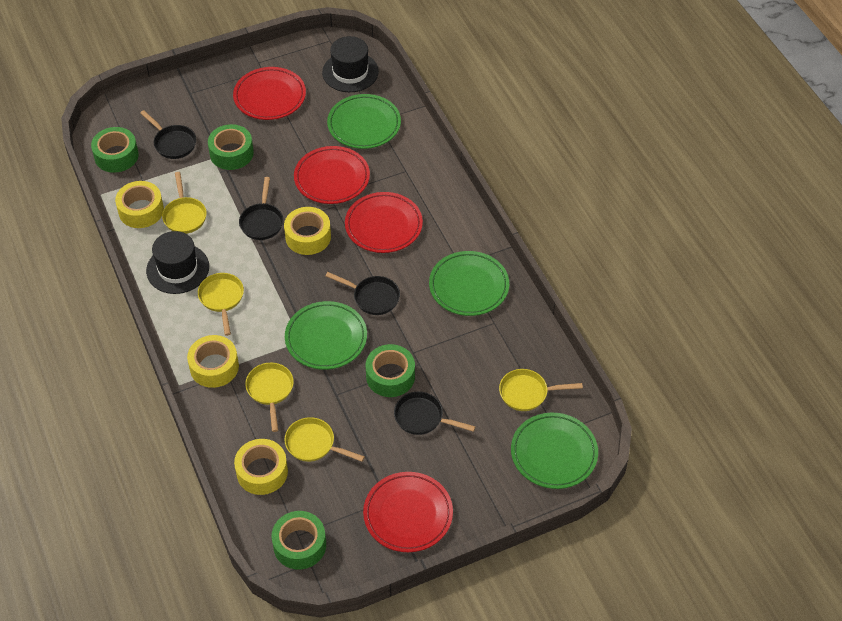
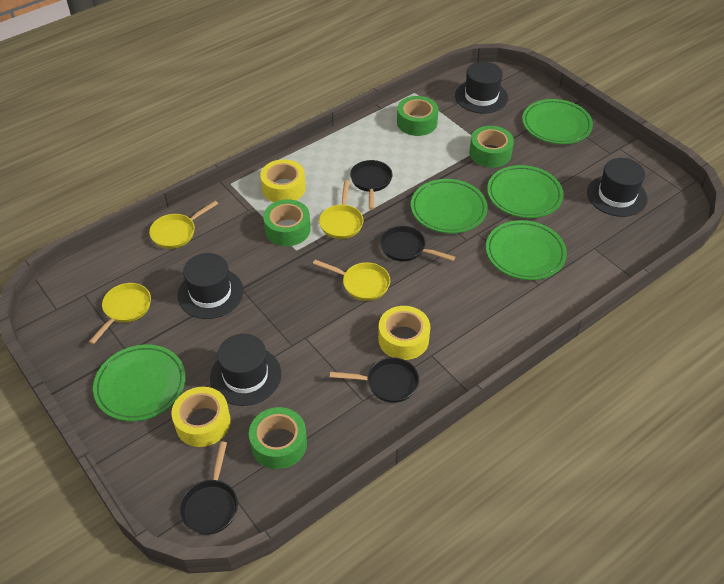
black hat: 2 -> 4
green plate: 4 -> 5
red plate: 4 -> 0
yellow pan: 5 -> 4
yellow tape: 4 -> 3

